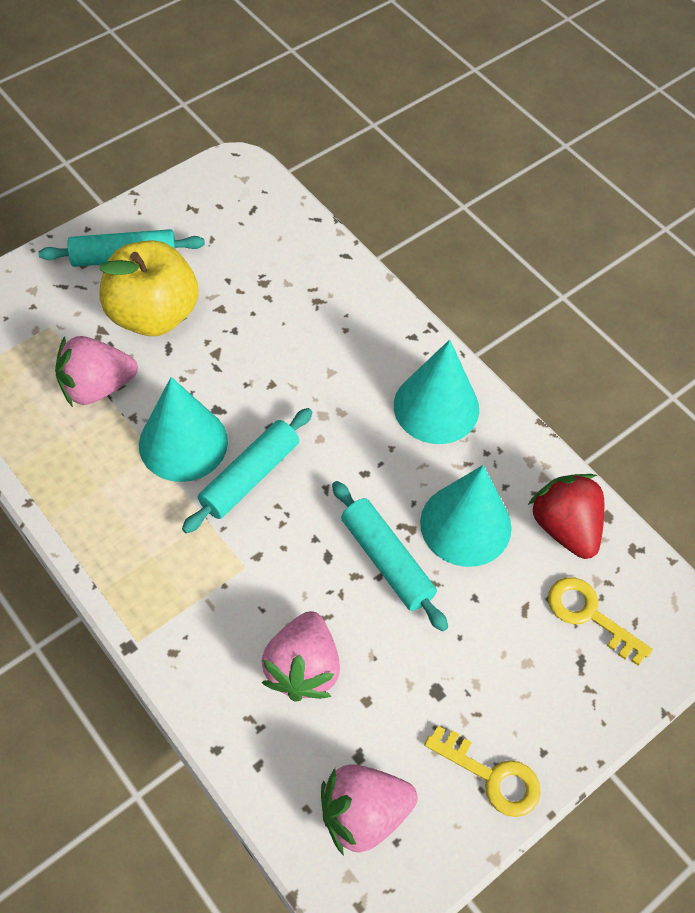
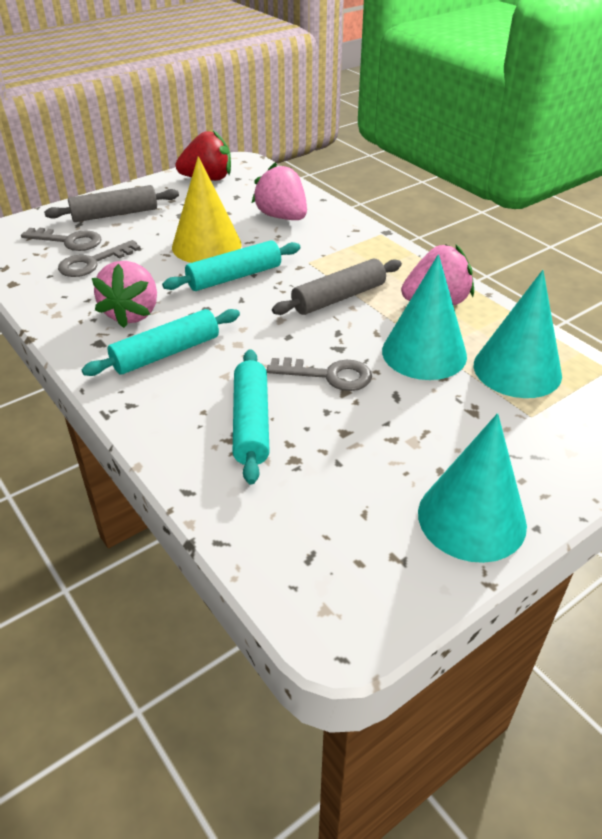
grey key: 0 -> 3
grey rolling pin: 0 -> 2
yellow apple: 1 -> 0
yellow cone: 0 -> 1
yellow key: 2 -> 0

